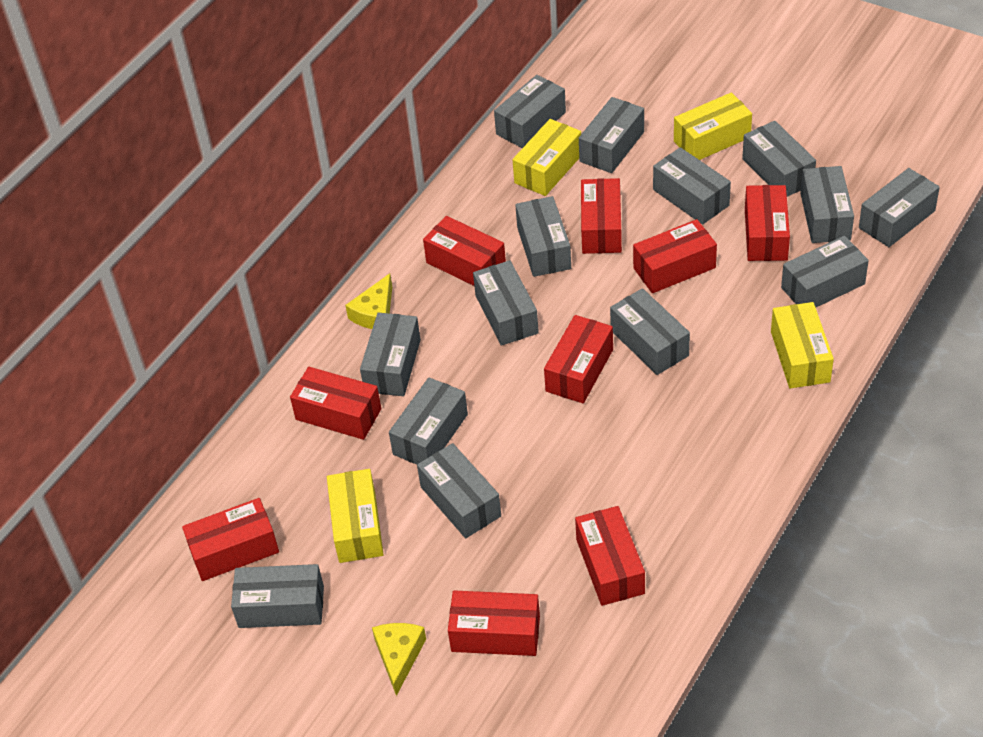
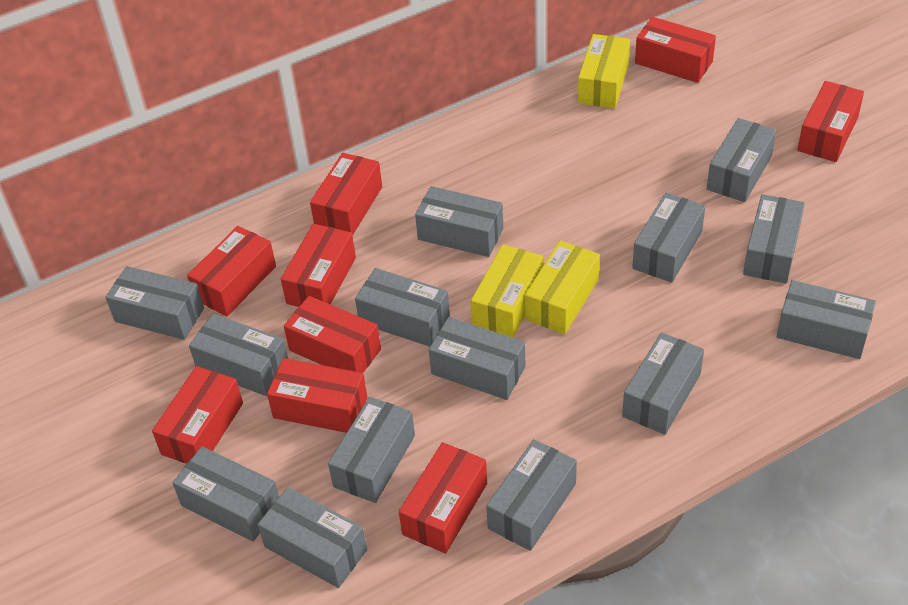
yellow box: 4 -> 3
yellow cheese: 2 -> 0

